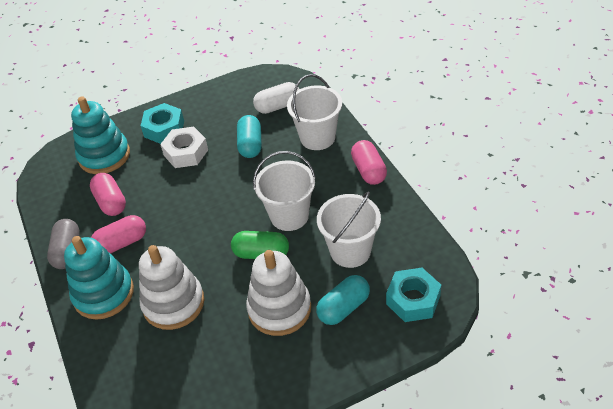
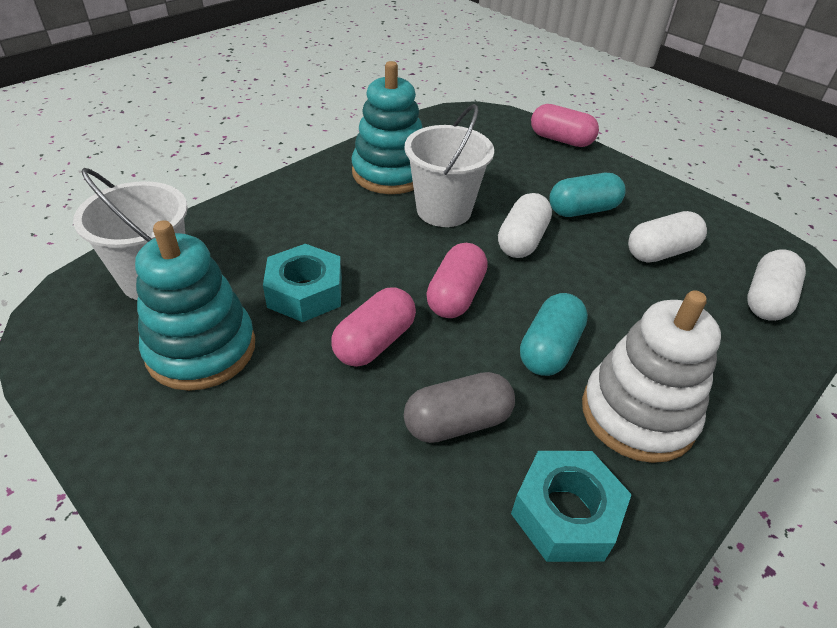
green capsule: 1 -> 0
white bucket: 3 -> 2
white capsule: 1 -> 3
white nut: 1 -> 0
white stacking toy: 2 -> 1

